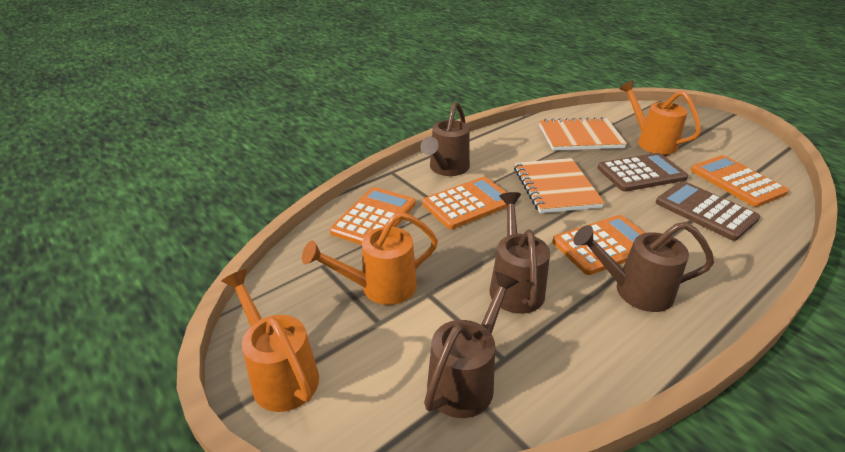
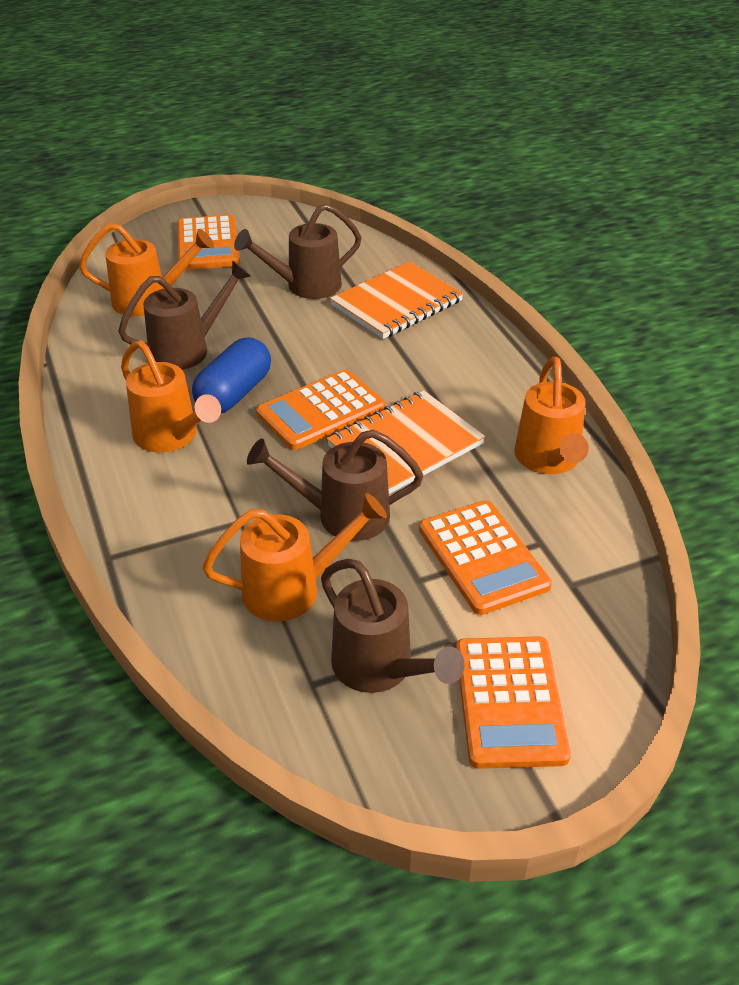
blue capsule: 0 -> 1
brown calculator: 2 -> 0
orange watering can: 3 -> 4

